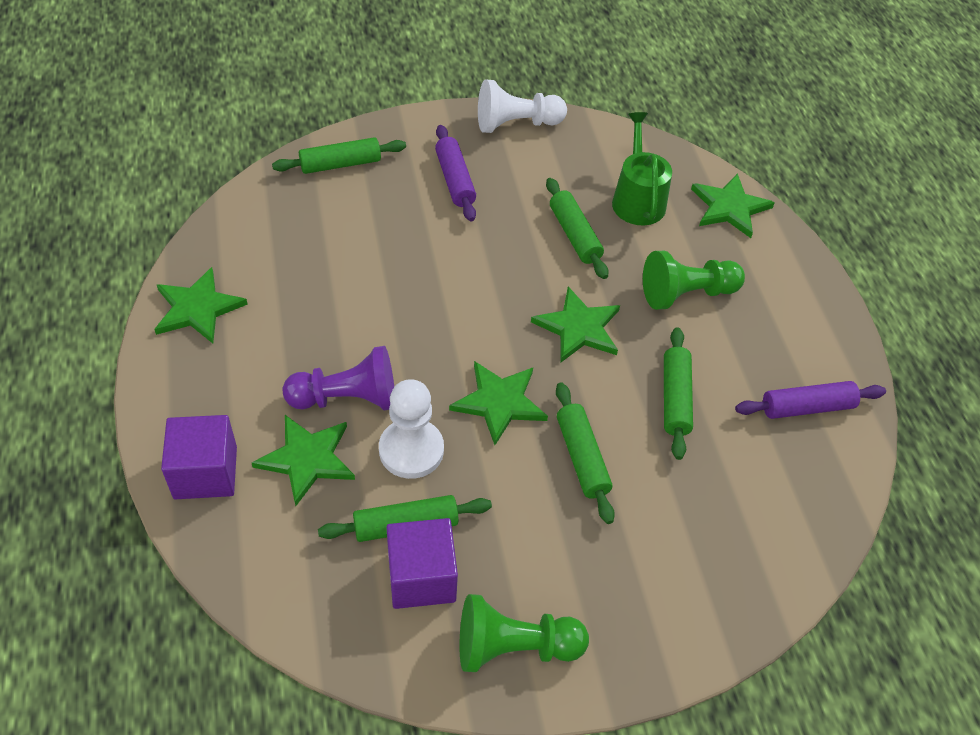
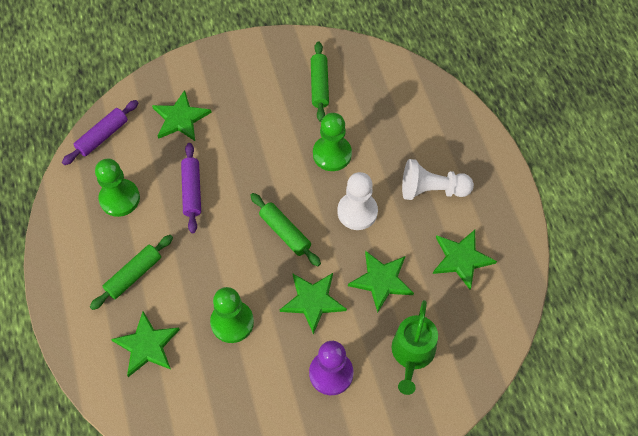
green pawn: 2 -> 3
green rolling pin: 5 -> 3
purple cube: 2 -> 0

